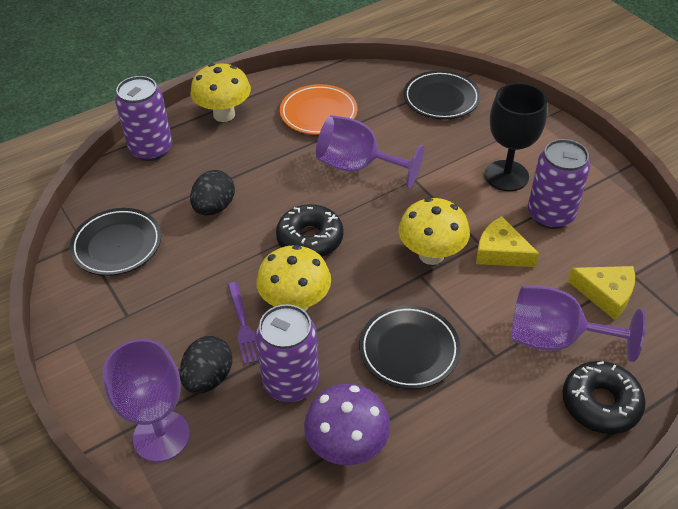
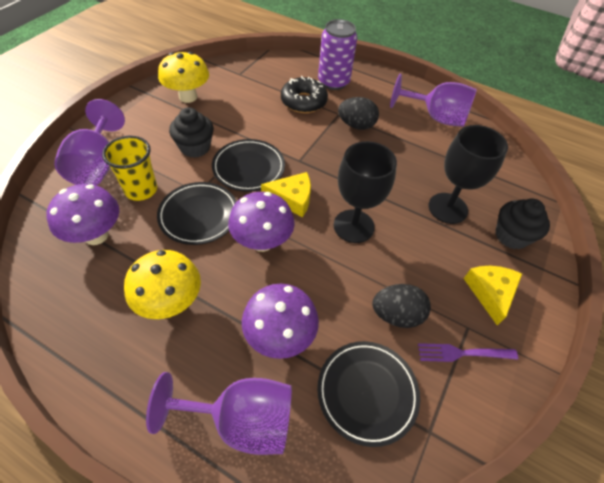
black cupcake: 0 -> 2
black donut: 2 -> 1
black goblet: 1 -> 2
orange plate: 1 -> 0
purple can: 3 -> 1
purple mushroom: 1 -> 3
yellow cup: 0 -> 1
yellow mushroom: 3 -> 2

